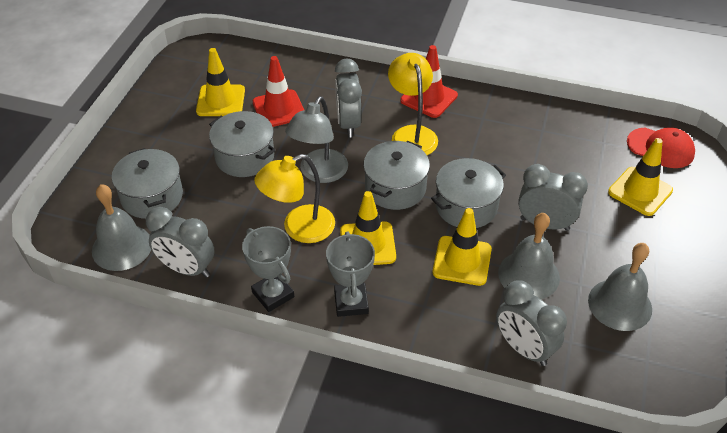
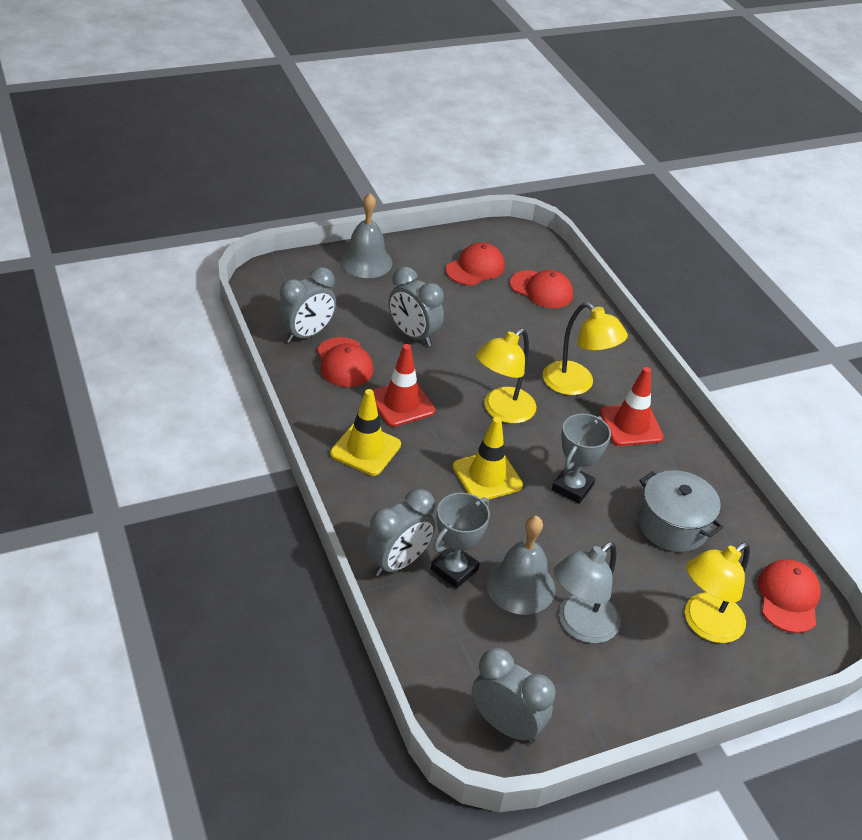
grey bell: 3 -> 2
grey pot: 4 -> 1
red cap: 1 -> 4
yellow lamp: 2 -> 3
yellow traffic cone: 4 -> 2

